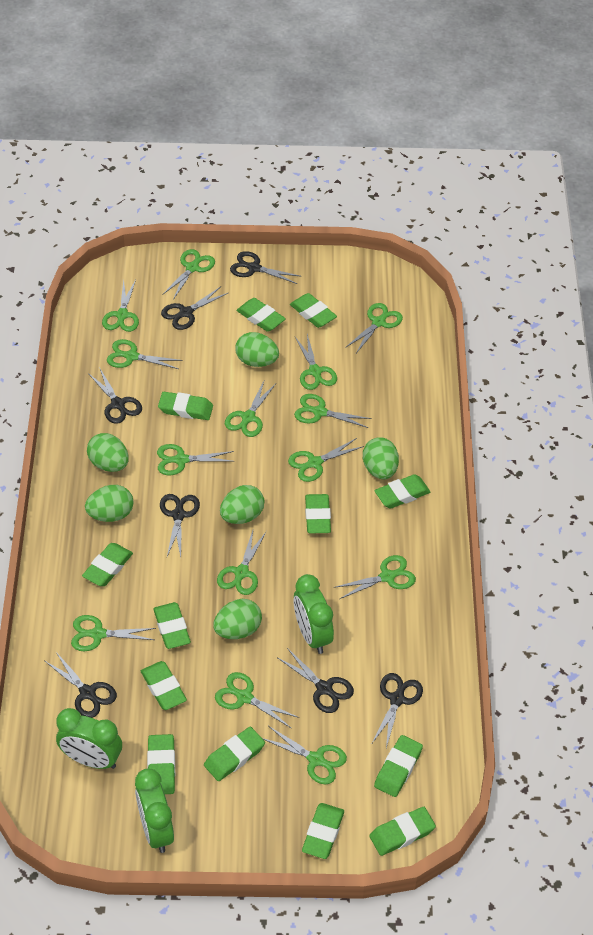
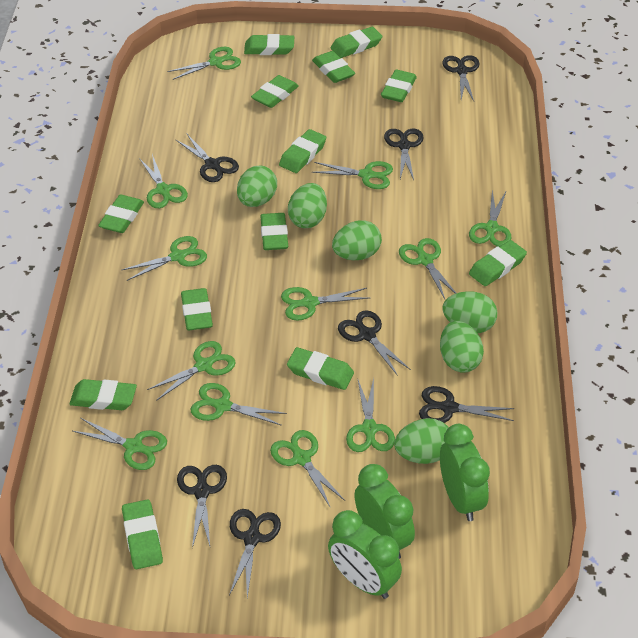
green scissors: 14 -> 12

